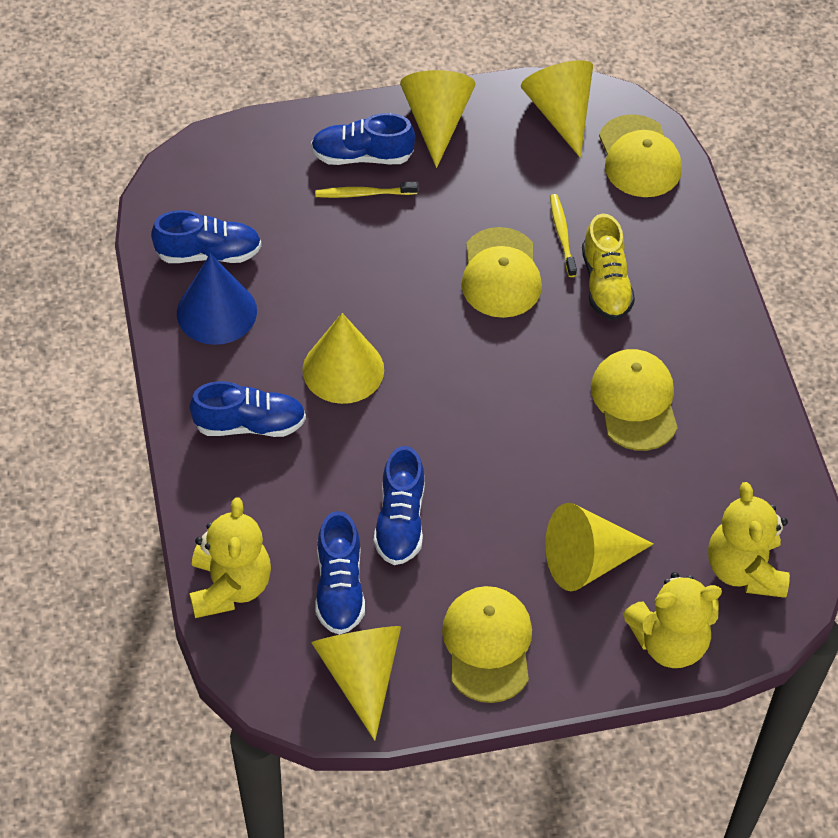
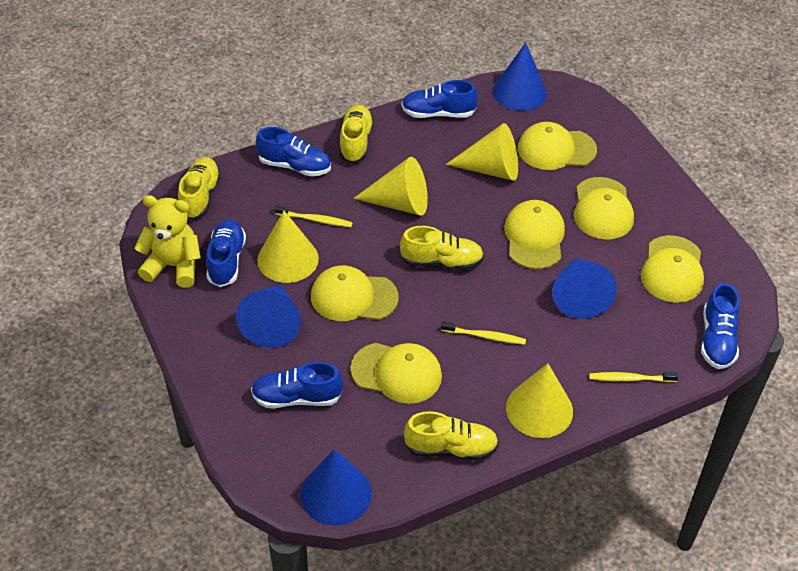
blue cone: 1 -> 4
yellow cap: 4 -> 6
yellow cone: 5 -> 4
yellow shoe: 1 -> 4
yellow teddy bear: 3 -> 1
yellow toothbrush: 2 -> 3

